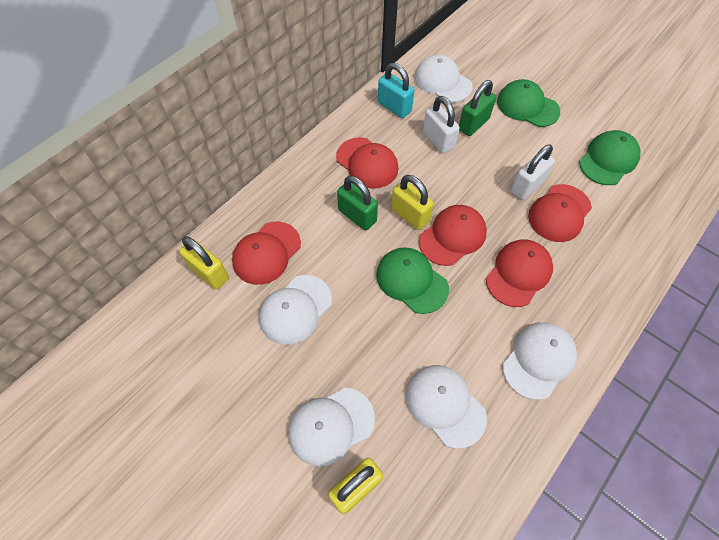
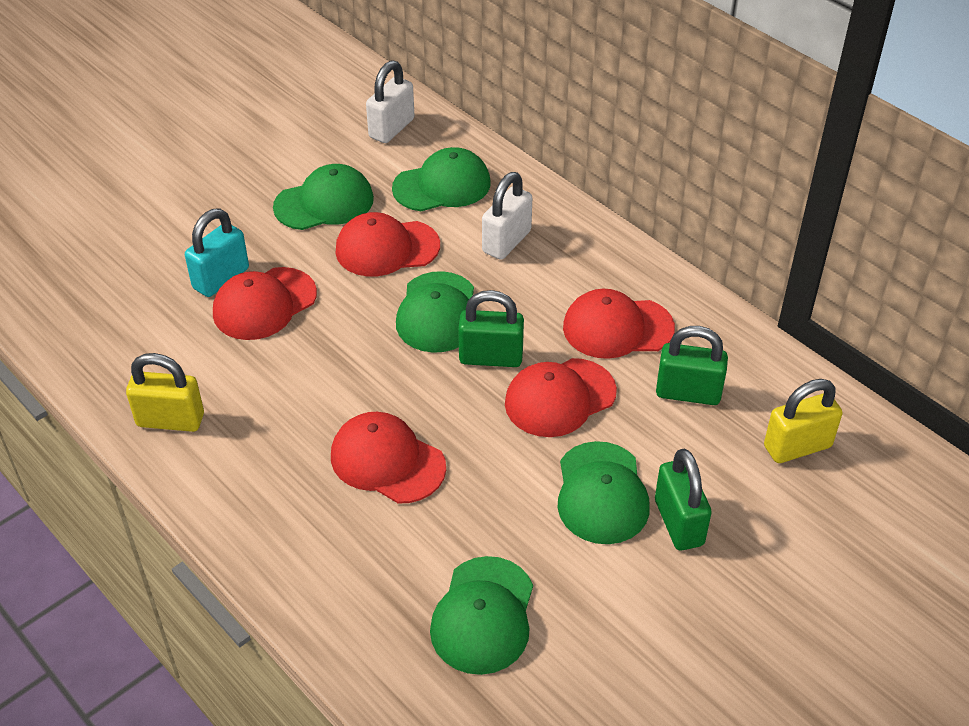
green cap: 3 -> 5
green padlock: 2 -> 3
white cap: 5 -> 0
yellow padlock: 3 -> 2

